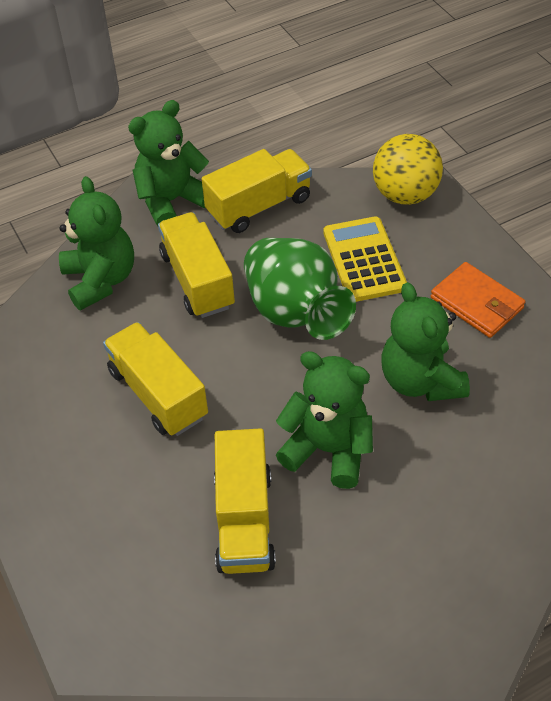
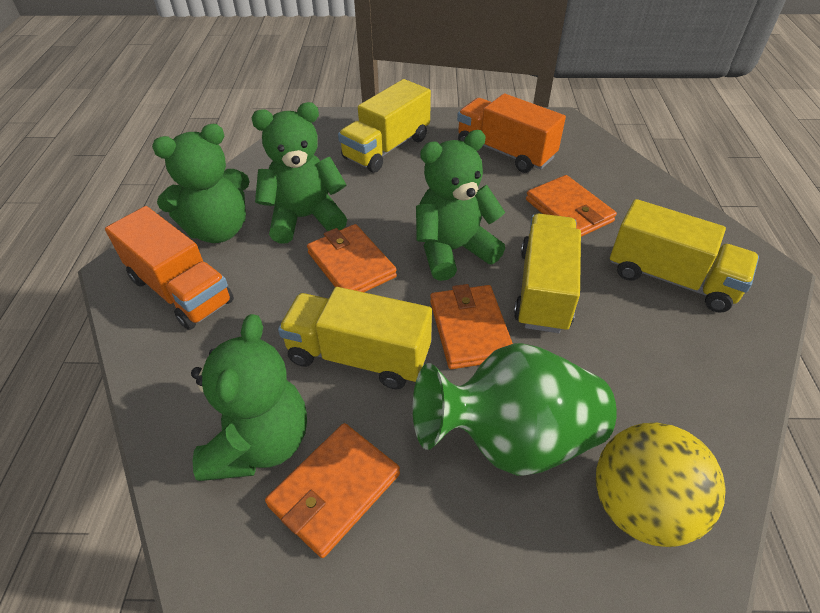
orange truck: 0 -> 2
orange wallet: 1 -> 4
yellow calculator: 1 -> 0

